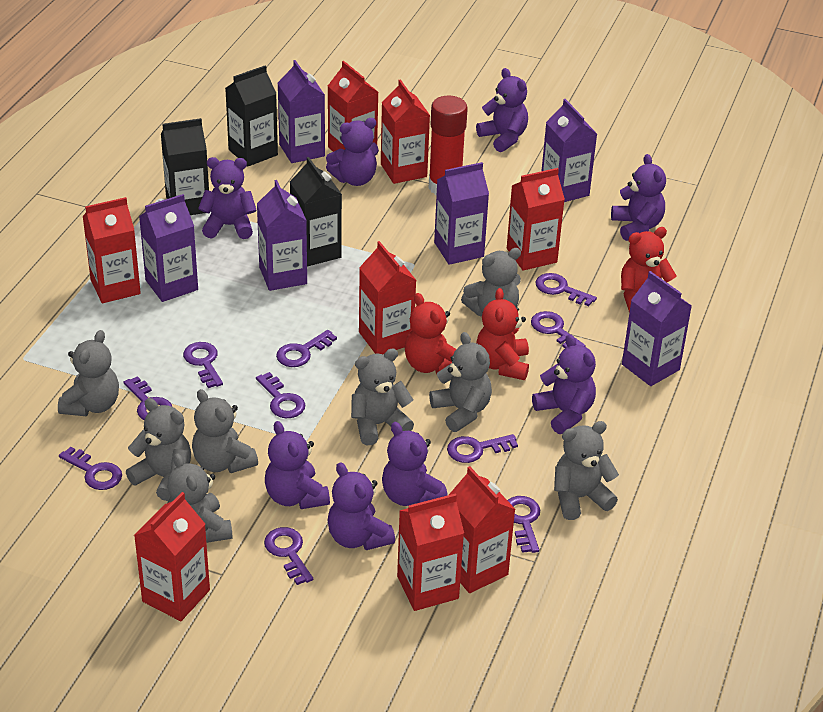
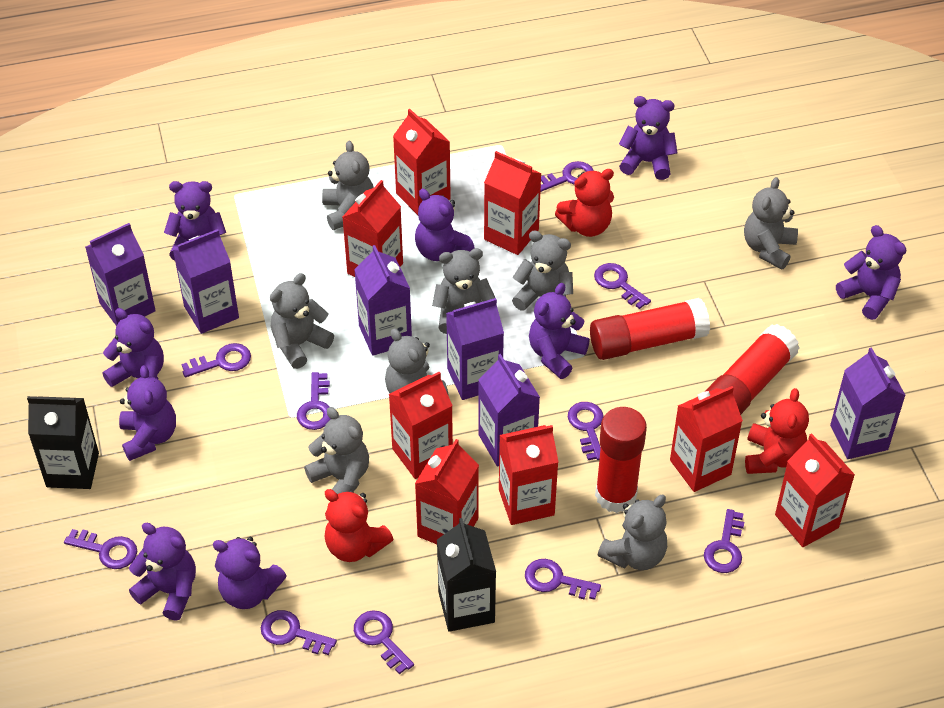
black carton: 3 -> 2
purple teddy bear: 8 -> 9
red glue stick: 1 -> 3

